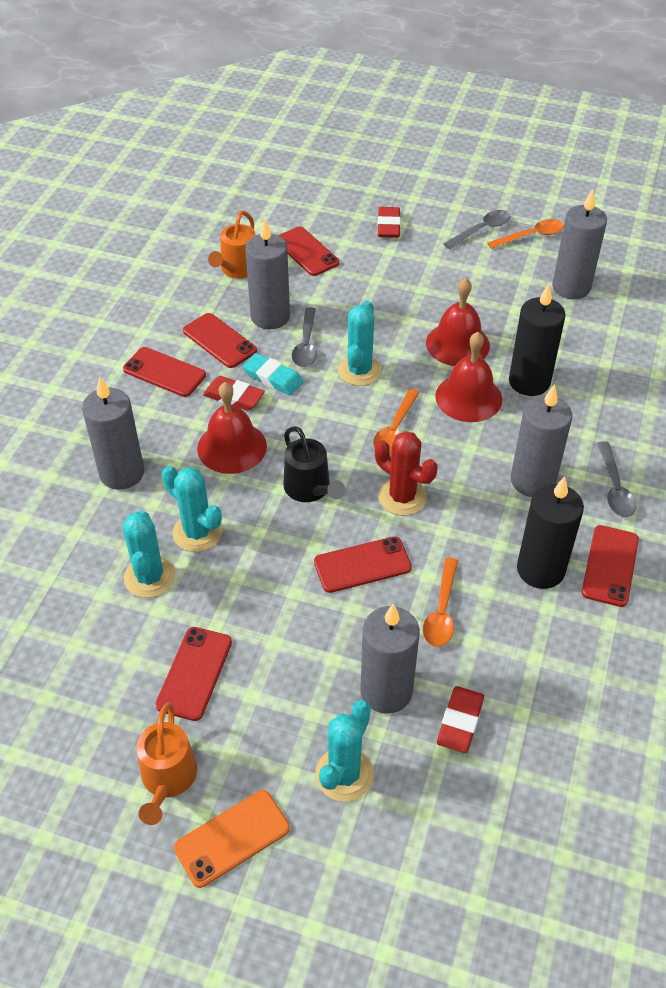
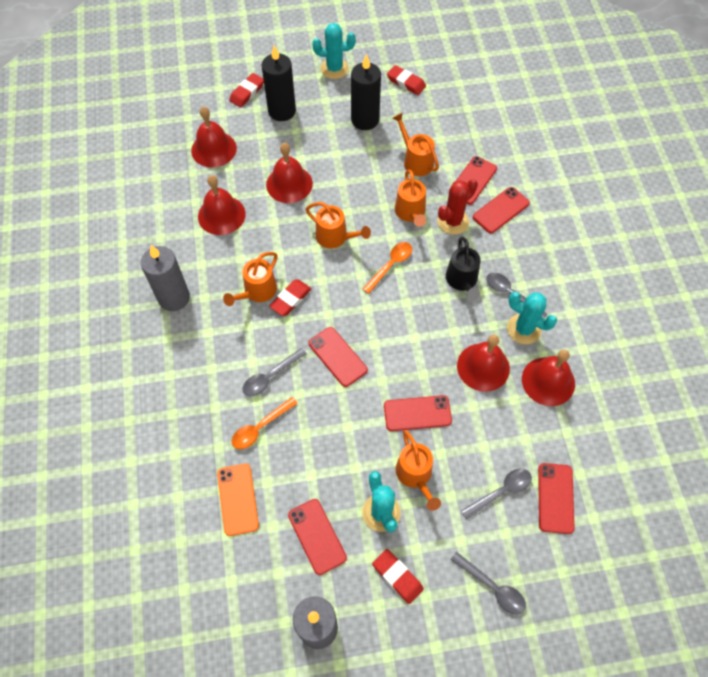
grey candle: 5 -> 2
grey spoon: 3 -> 4
orange spoon: 3 -> 2
orange watering can: 2 -> 5
red bell: 3 -> 5
red eraser: 3 -> 4
turquoise cactus: 4 -> 3
turquoise eraser: 1 -> 0

